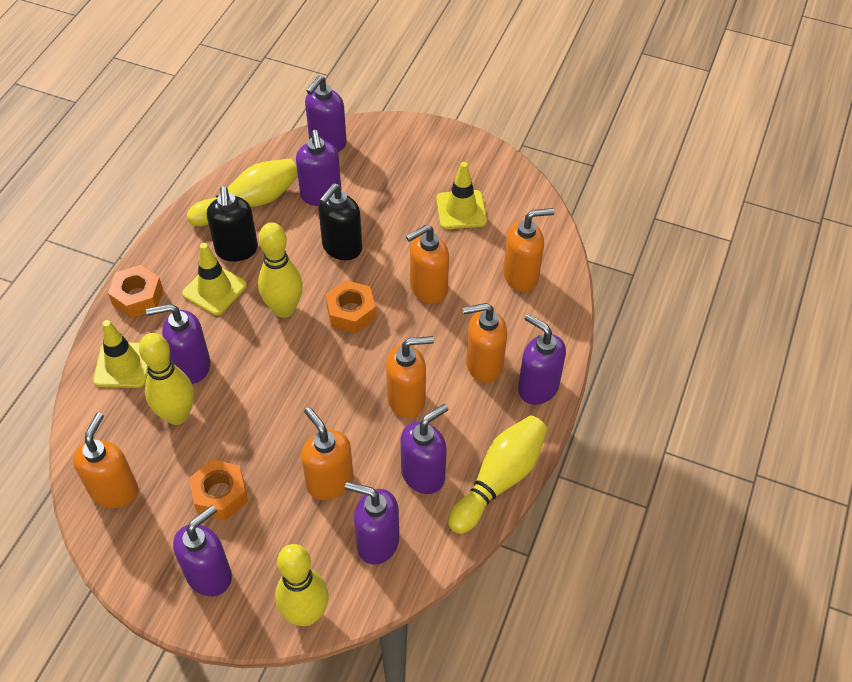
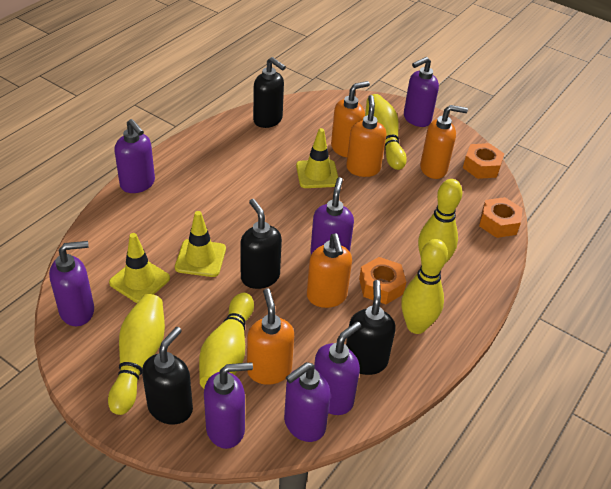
black soap dispenser: 2 -> 4
orange soap dispenser: 6 -> 5

